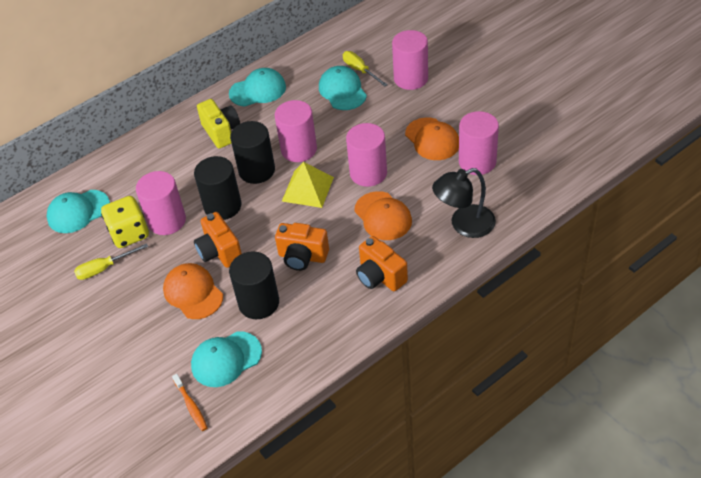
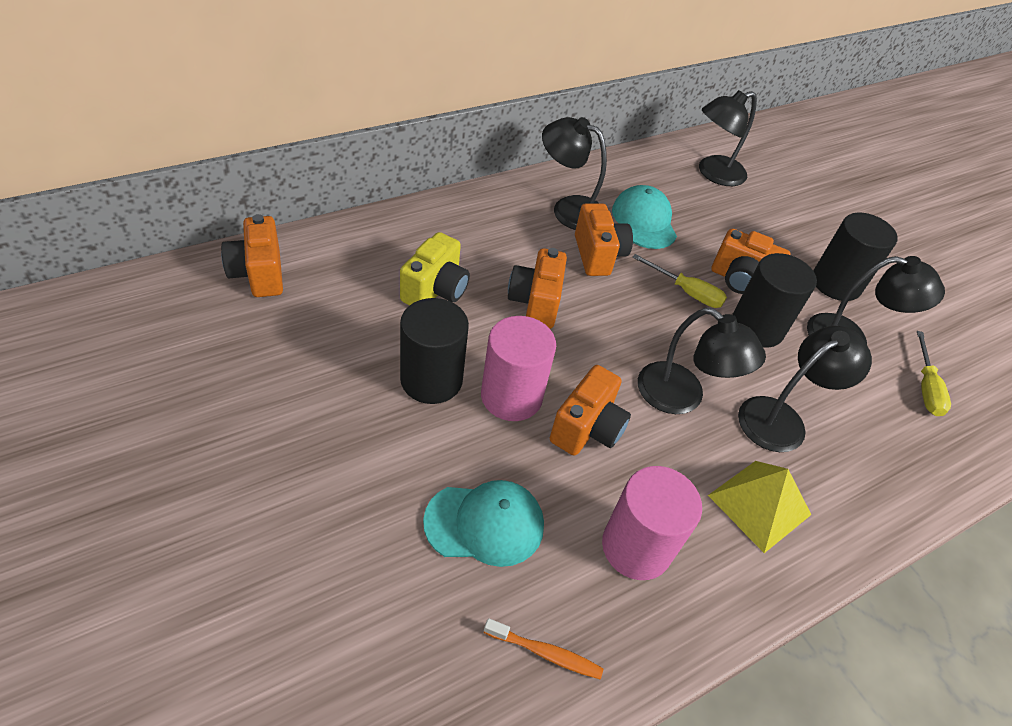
black lamp: 1 -> 5
orange camera: 3 -> 5
orange cap: 3 -> 0
pink cylinder: 5 -> 2
turquoise cap: 4 -> 2
yellow dice: 1 -> 0

